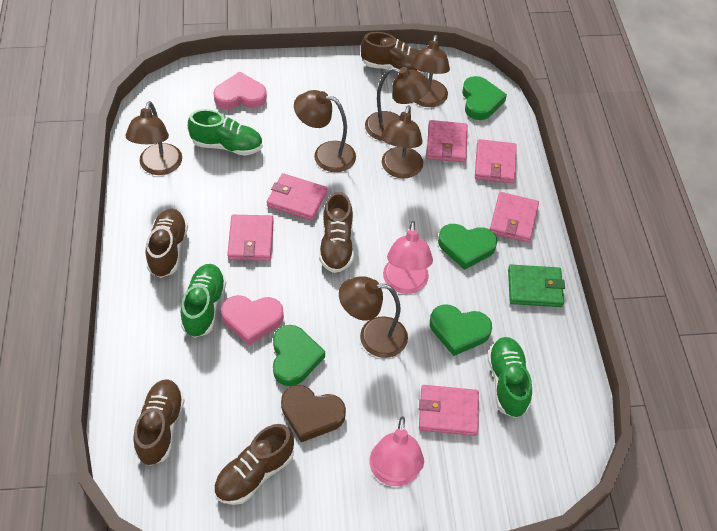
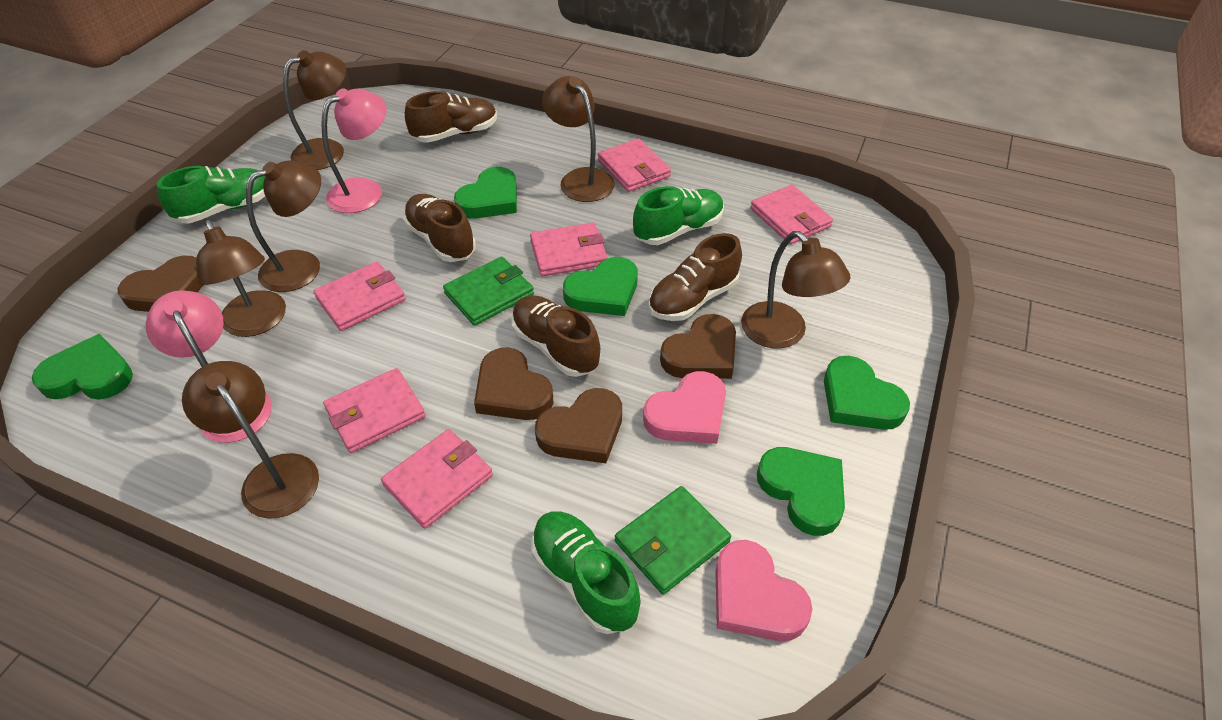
brown heart: 1 -> 4
brown shoe: 5 -> 4
green heart: 4 -> 5
green wallet: 1 -> 2

